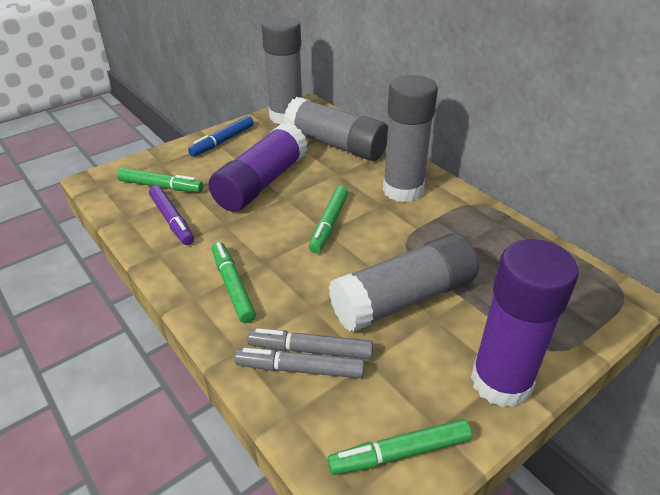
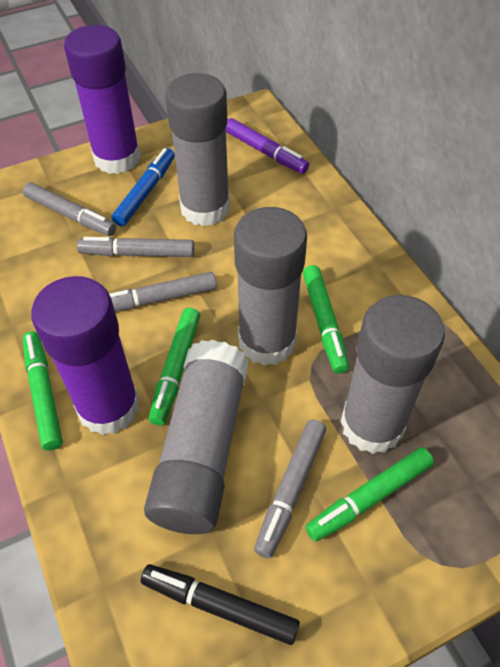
black marker: 0 -> 1
grey marker: 2 -> 4

